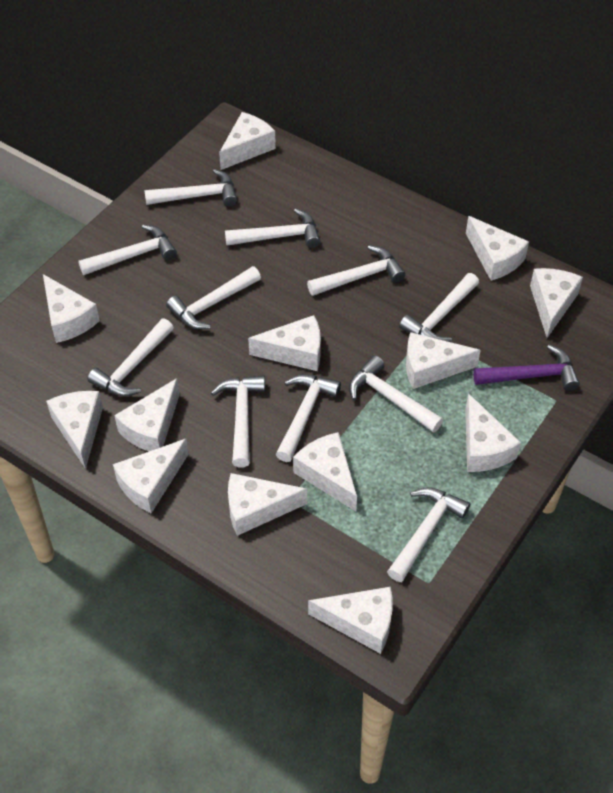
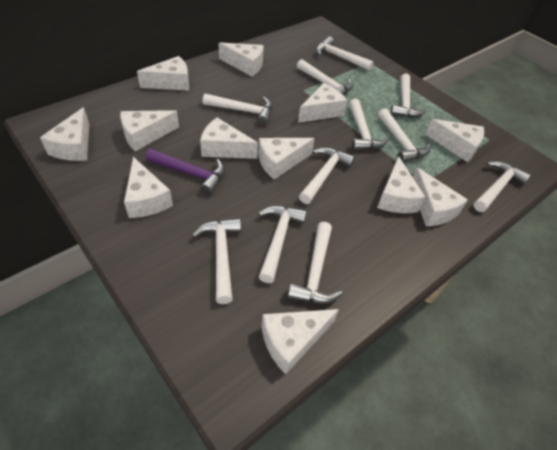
white cheese: 13 -> 12

